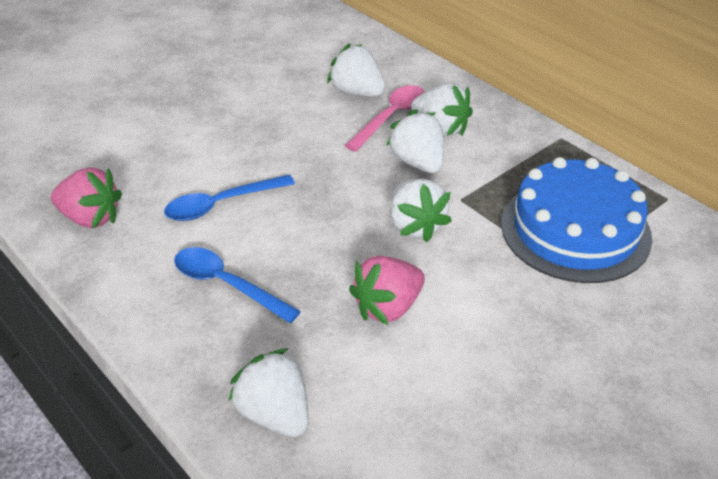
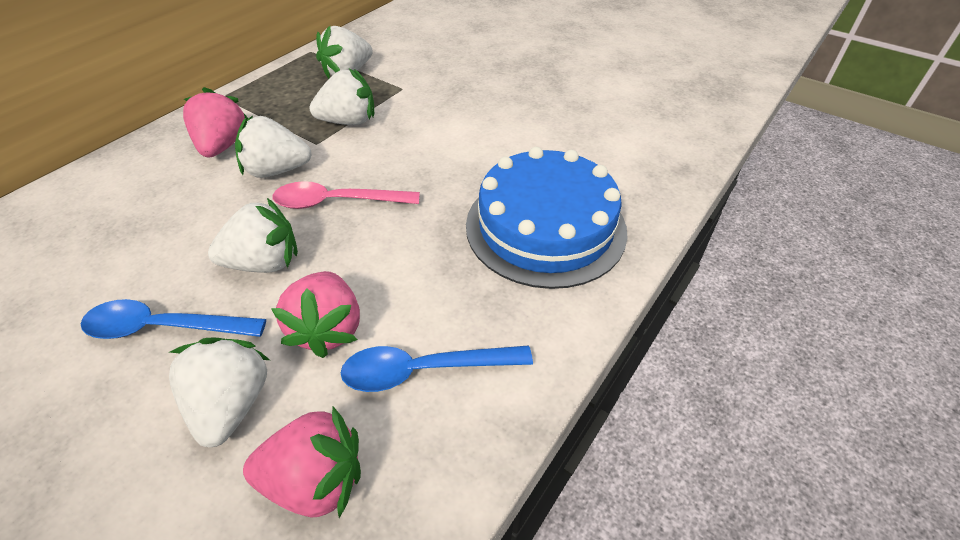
pink strawberry: 2 -> 3

